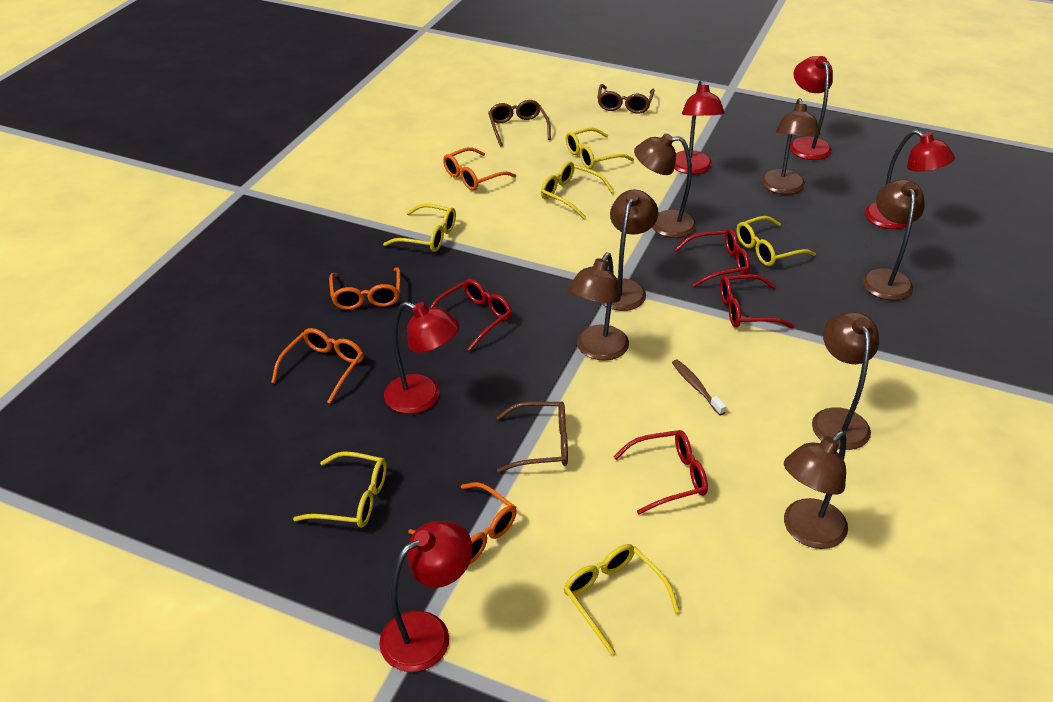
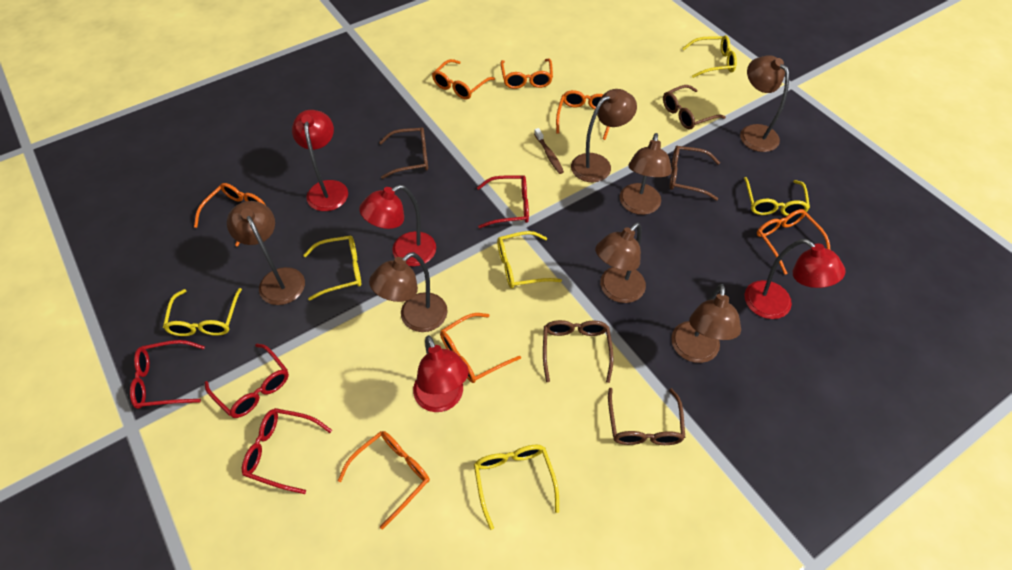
brown glasses: 3 -> 5
orange glasses: 4 -> 7
red lamp: 5 -> 4

